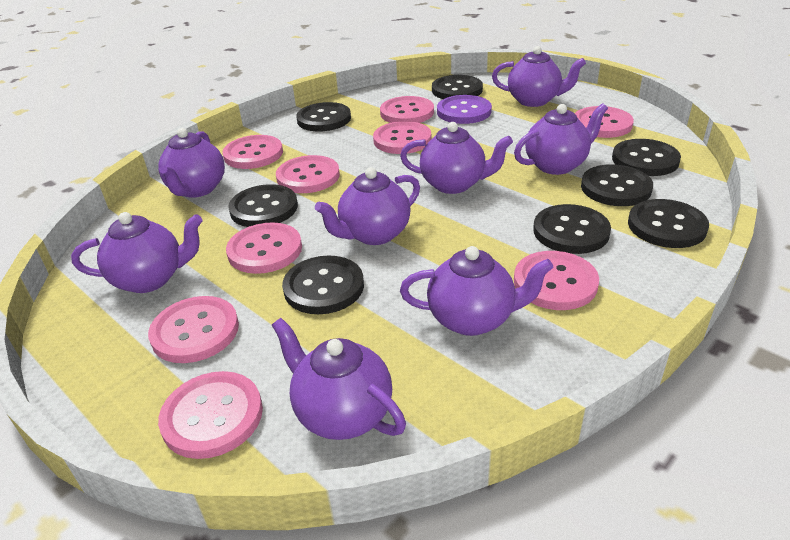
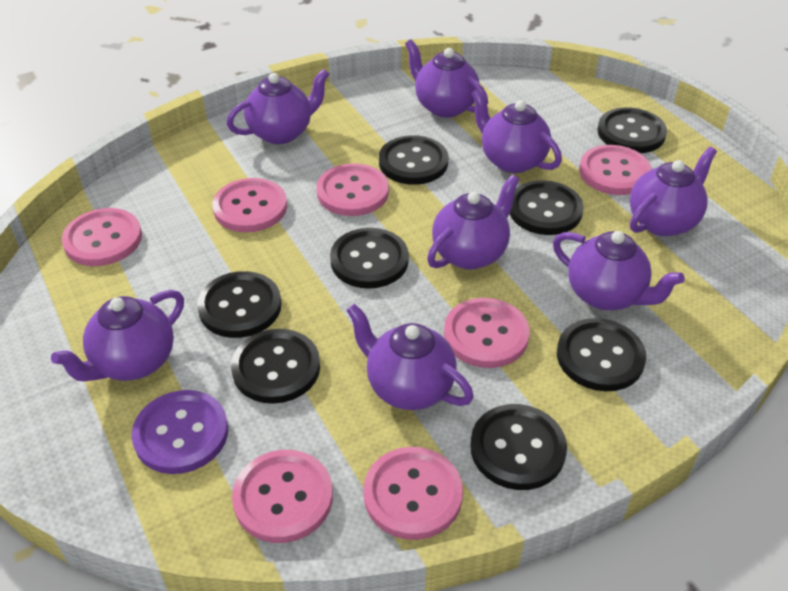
pink button: 9 -> 7

